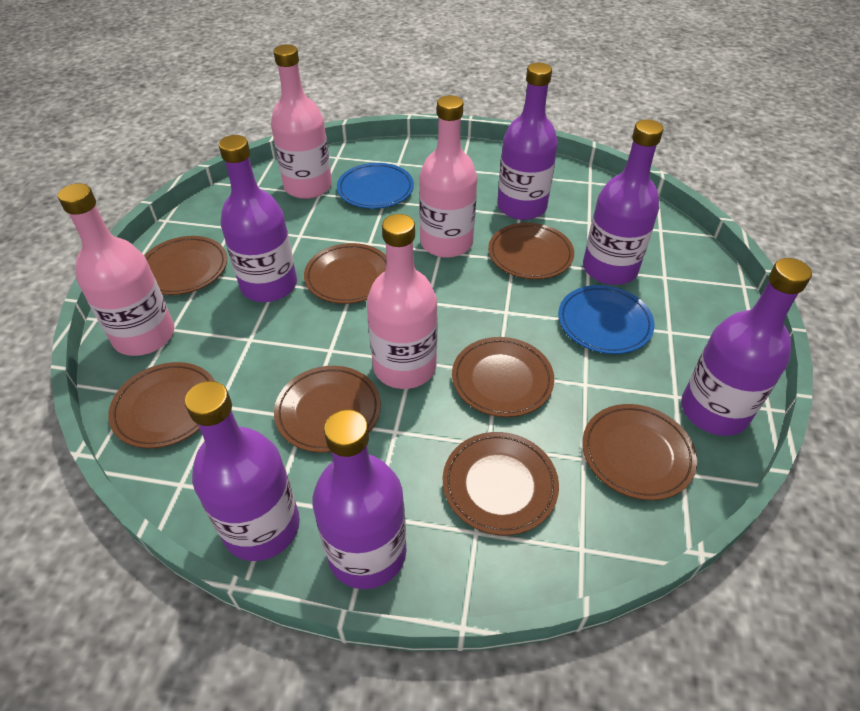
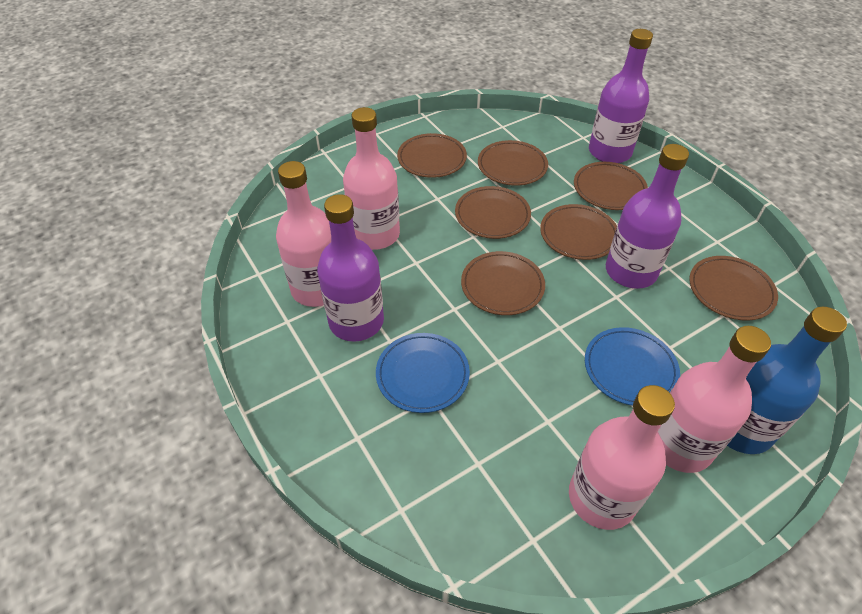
blue bottle: 0 -> 1
brown plate: 8 -> 7
purple bottle: 6 -> 3

